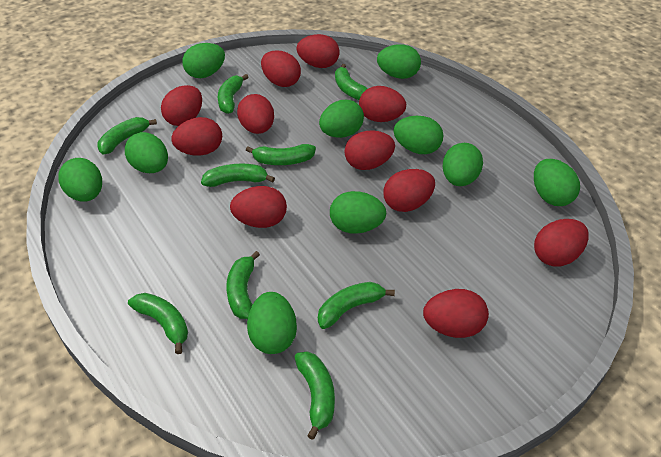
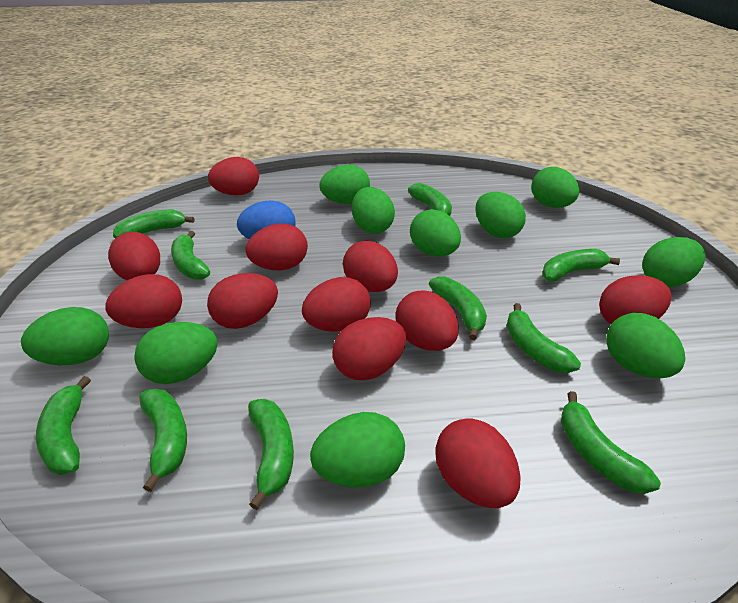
blue egg: 0 -> 1
green banana: 9 -> 10

